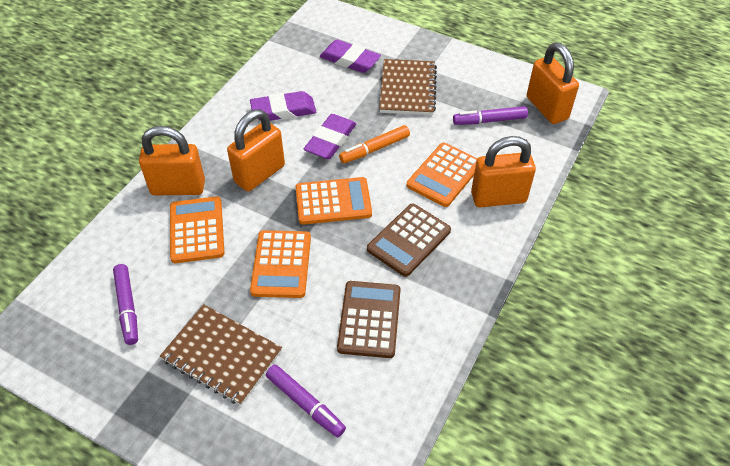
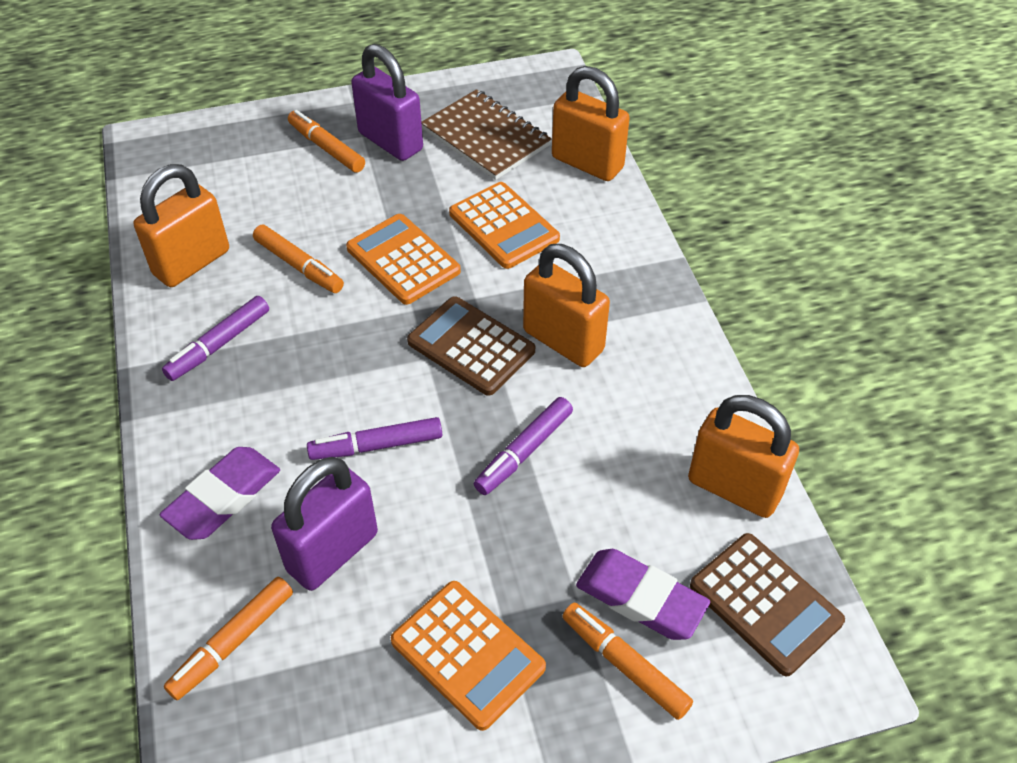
brown notebook: 2 -> 1
orange calculator: 4 -> 3
orange marker: 1 -> 4
purple eraser: 3 -> 2
purple padlock: 0 -> 2

